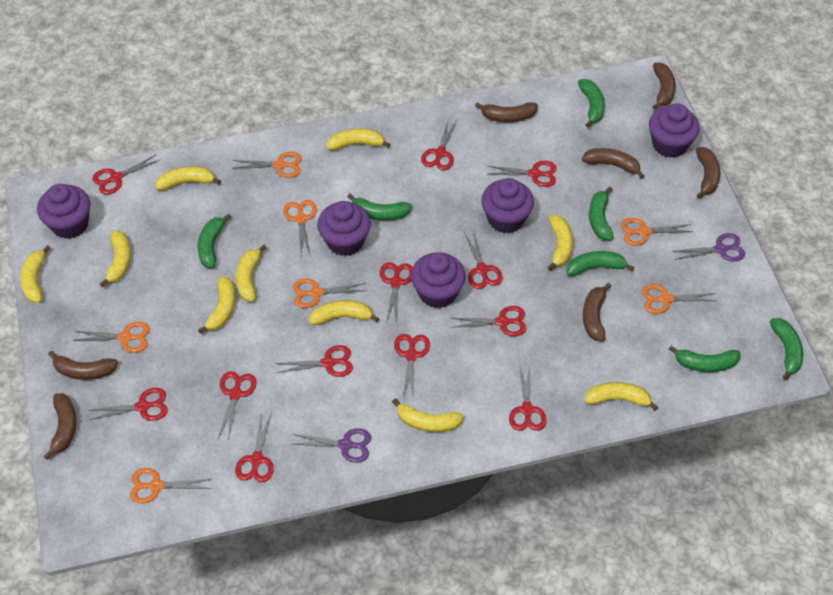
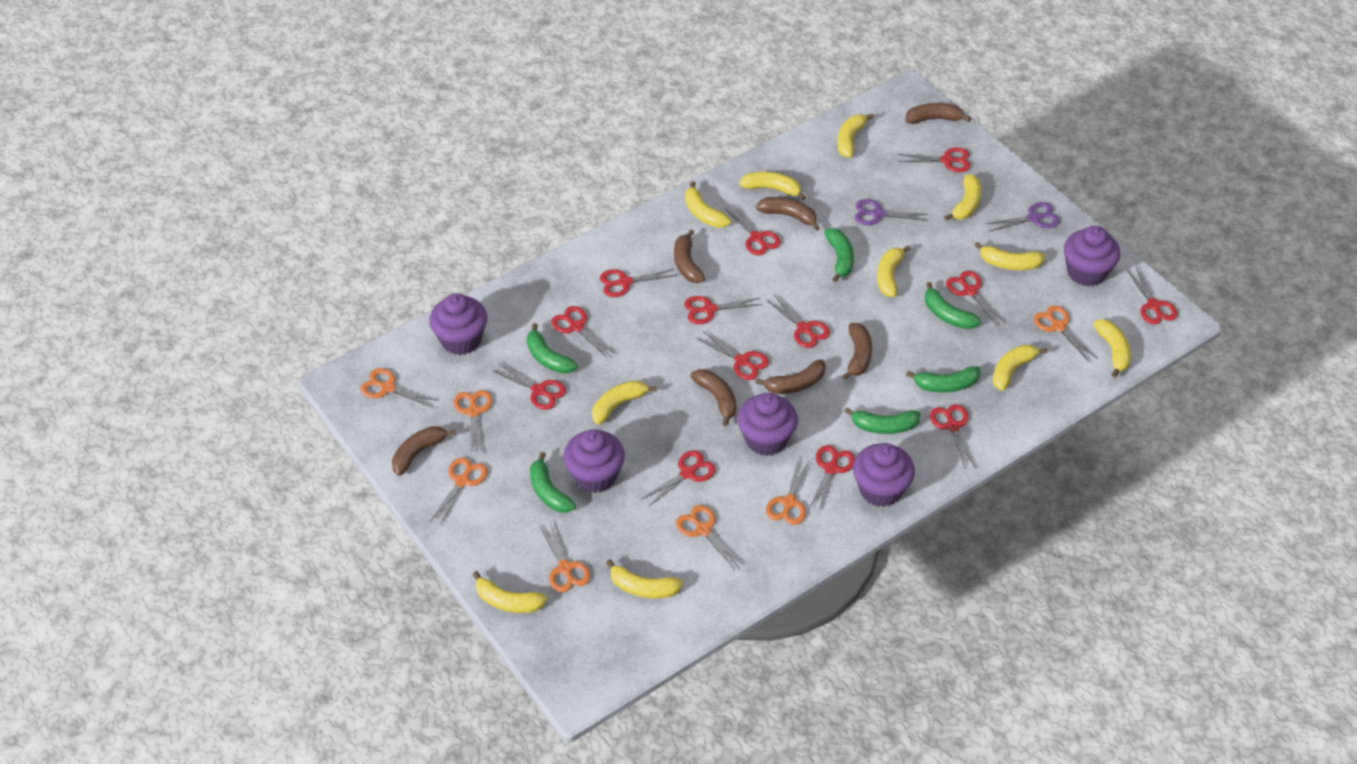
green banana: 7 -> 6
red scissors: 12 -> 13
yellow banana: 10 -> 11

